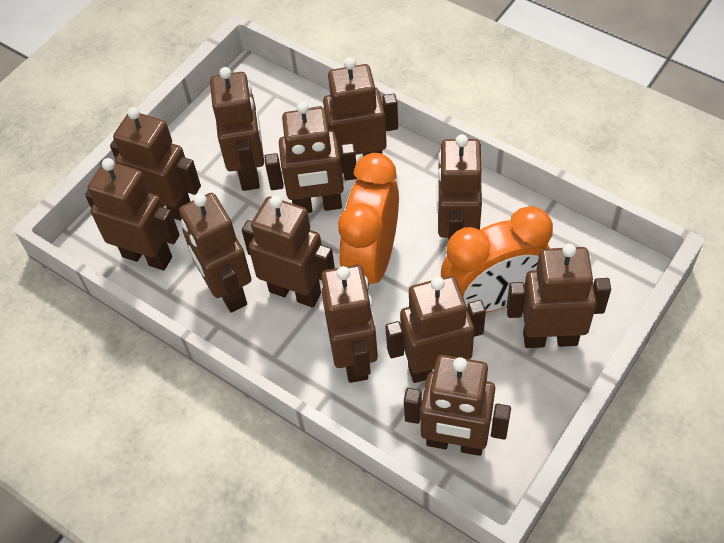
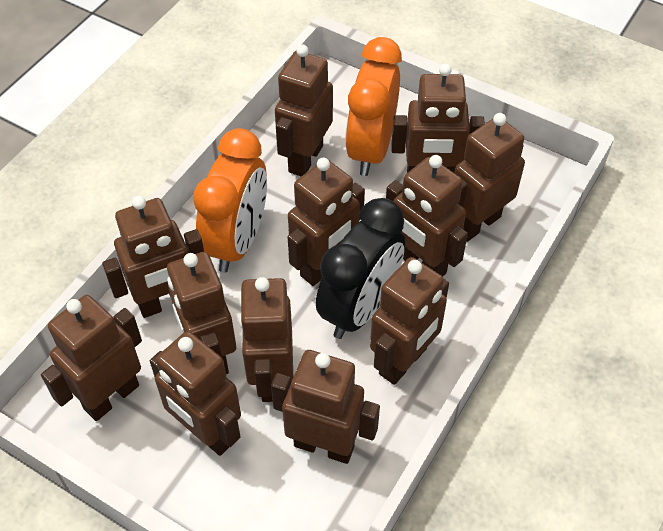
black clock: 0 -> 1

